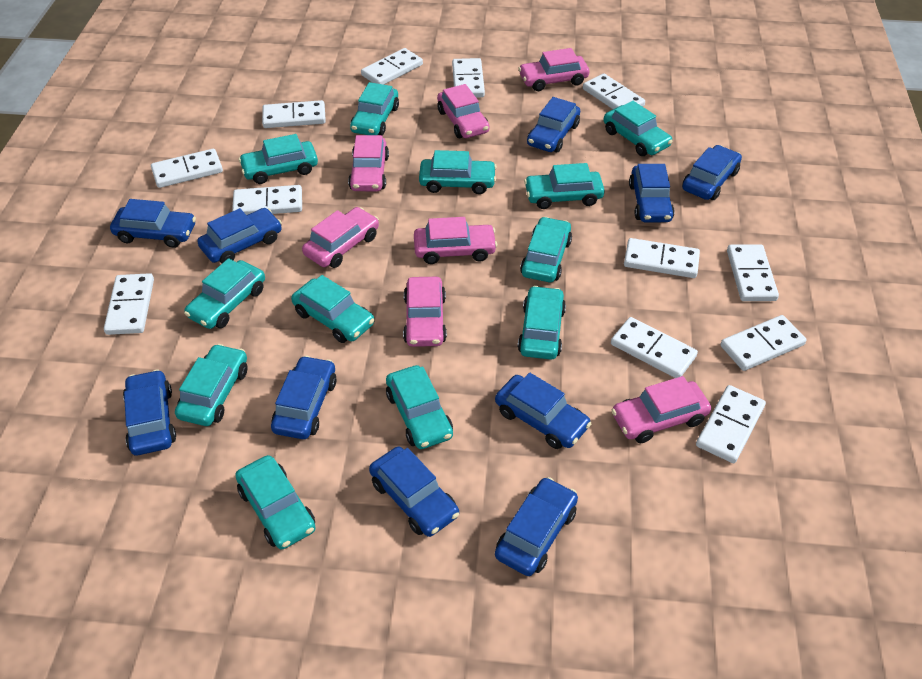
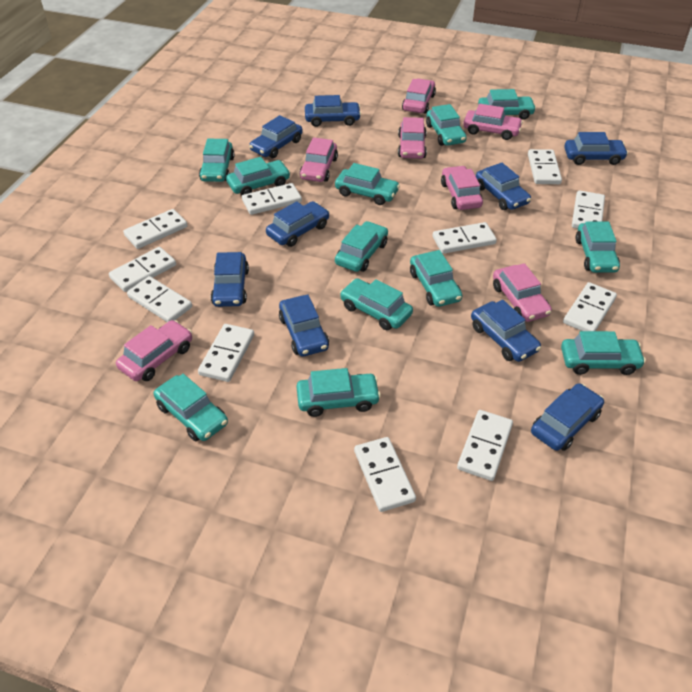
blue car: 10 -> 9
white domino: 12 -> 11

